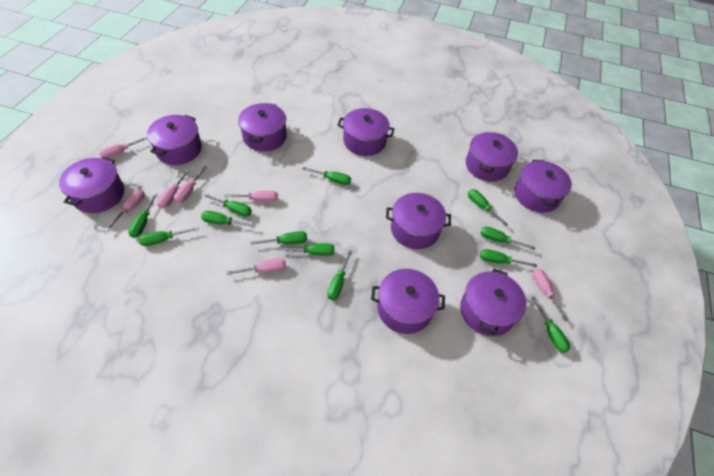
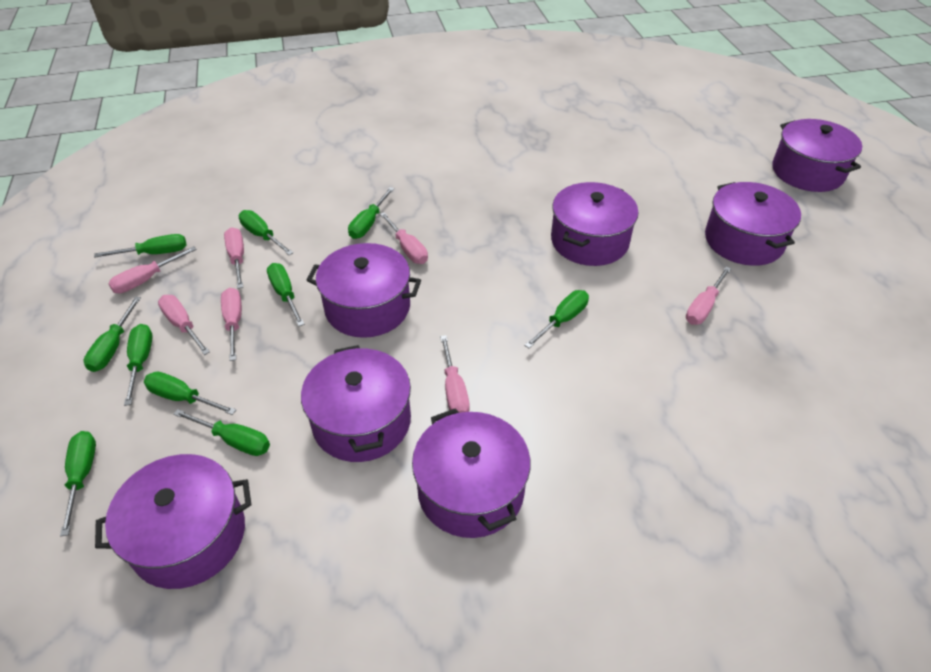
green screwdriver: 12 -> 10
purple pot: 9 -> 7

